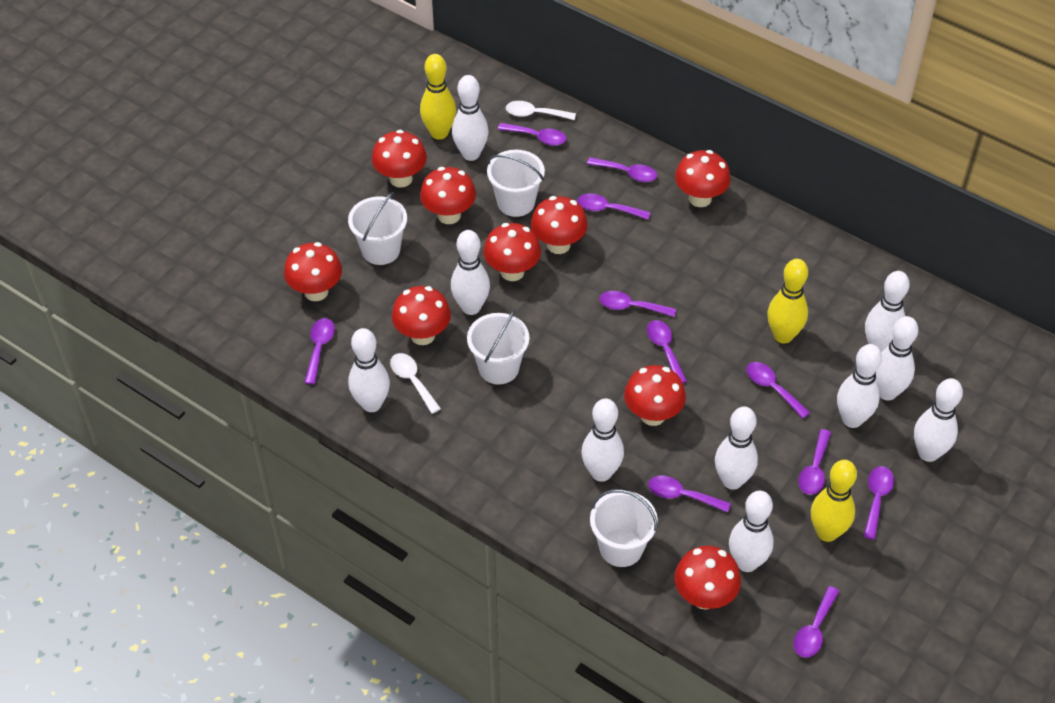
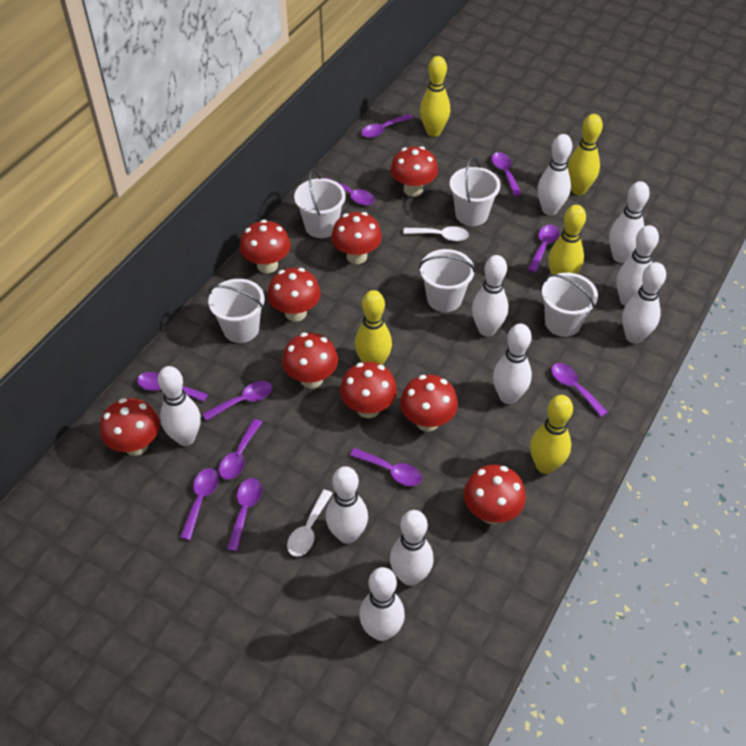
white bucket: 4 -> 5
yellow bowling pin: 3 -> 5

